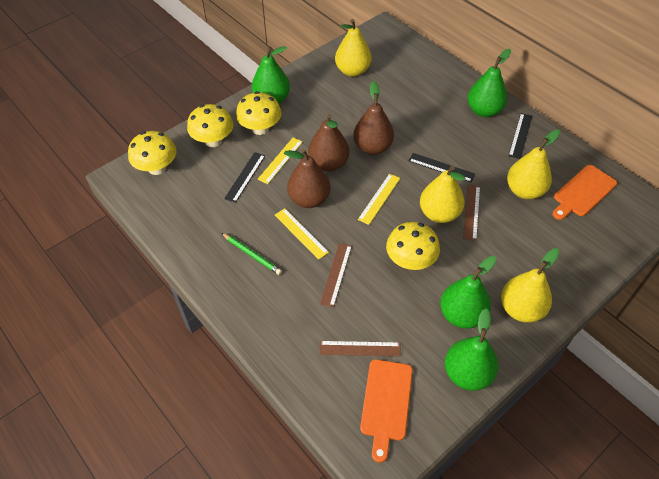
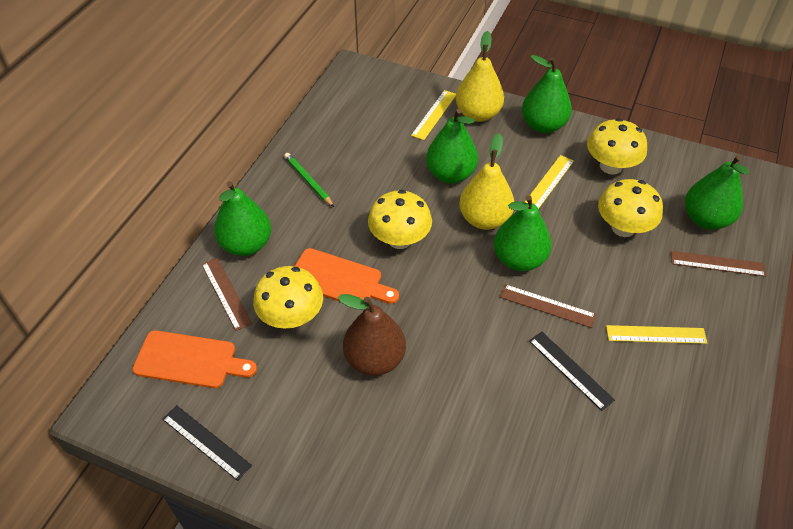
black ruler: 3 -> 2
brown pear: 3 -> 1
green pear: 4 -> 5
yellow pear: 4 -> 2

